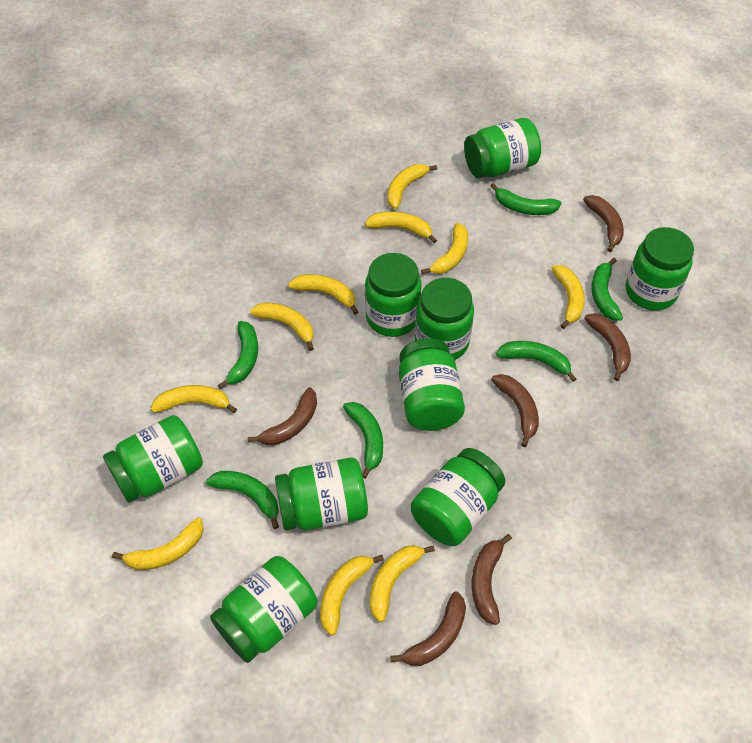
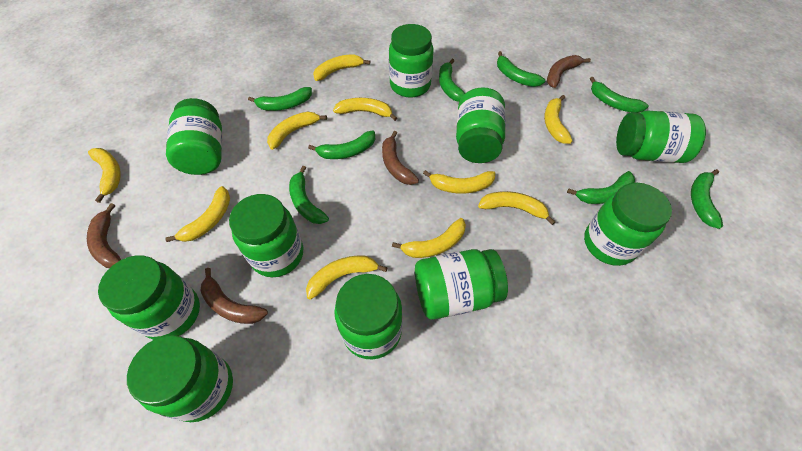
brown banana: 6 -> 4
green banana: 6 -> 8
green jar: 9 -> 10

